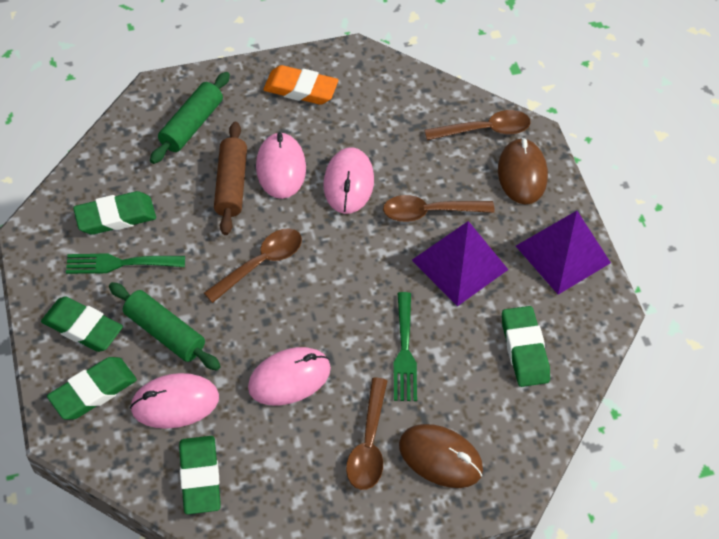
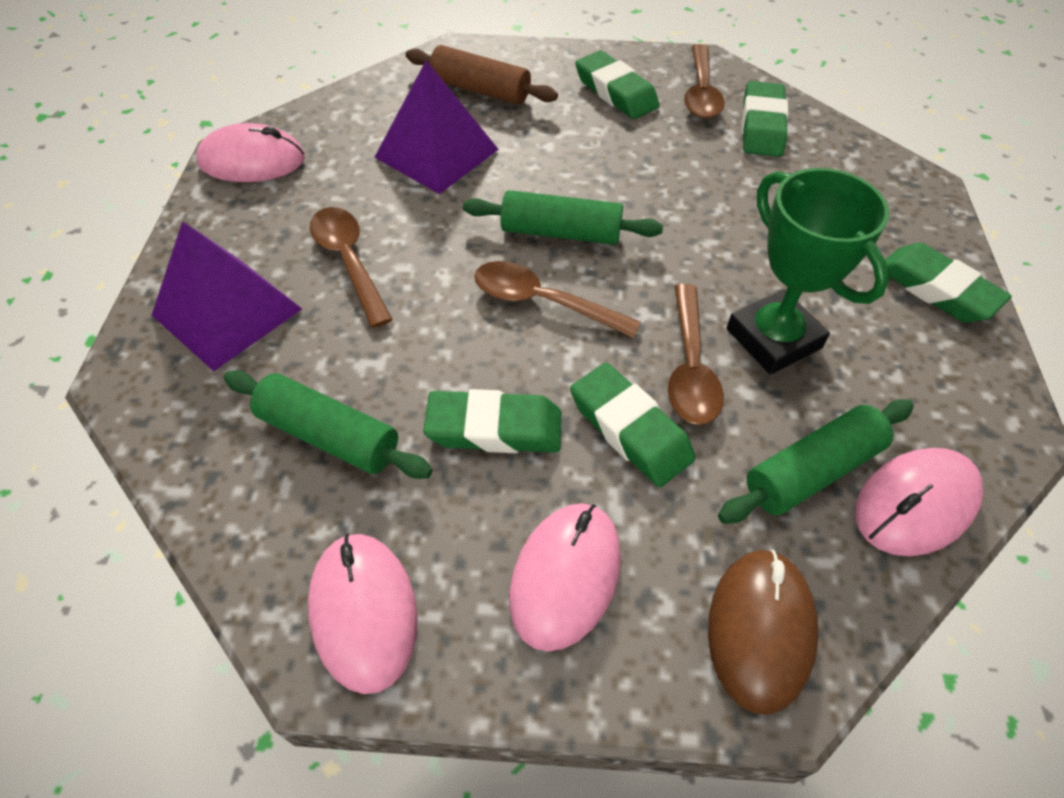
brown mouse: 2 -> 1
green fork: 2 -> 0
green rolling pin: 2 -> 3
green trophy: 0 -> 1
orange eraser: 1 -> 0

